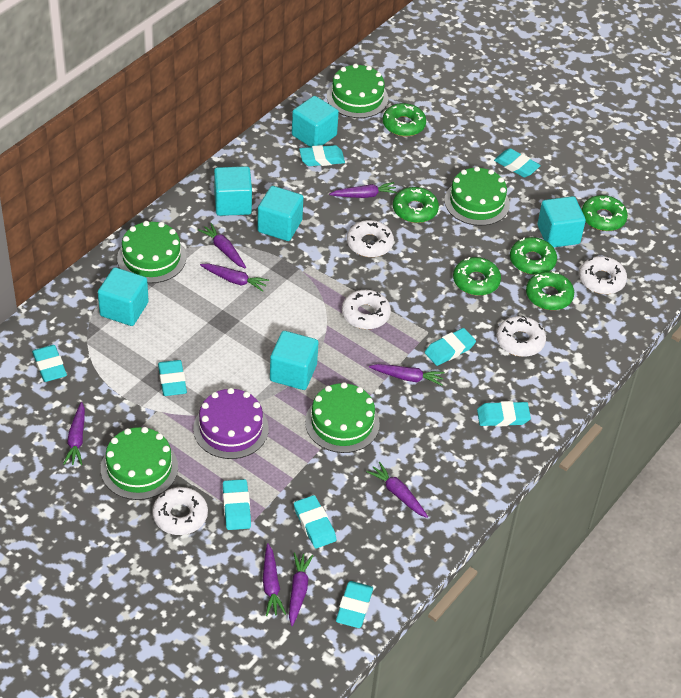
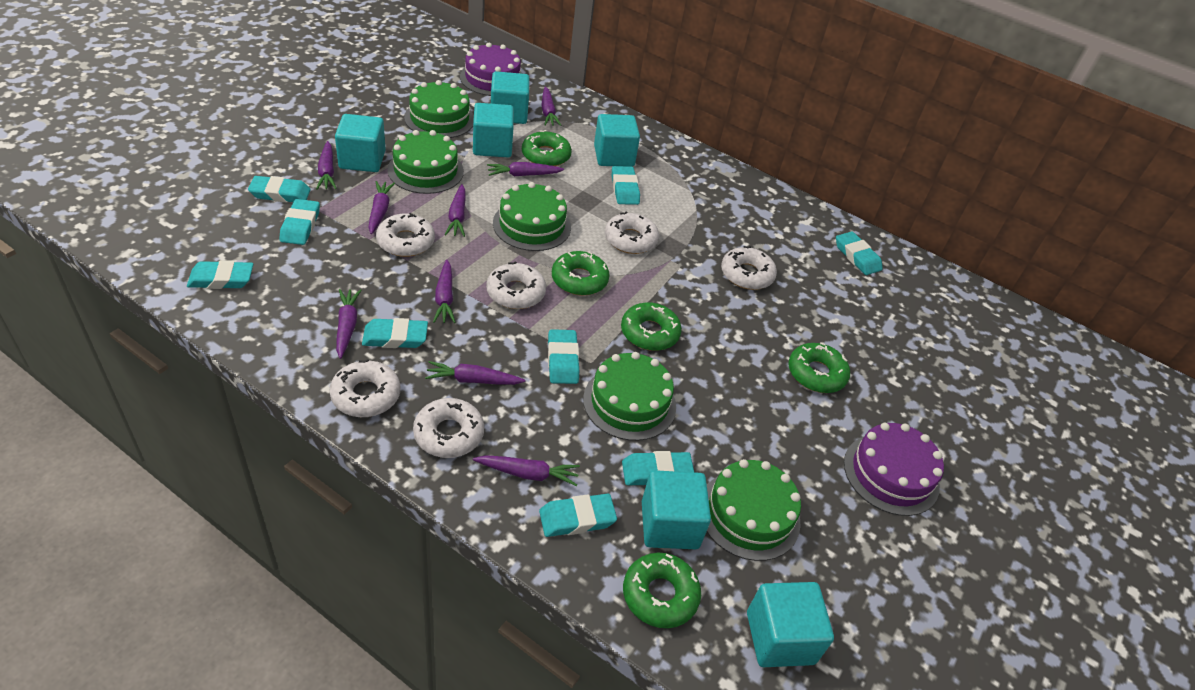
green donut: 6 -> 5
purple cake: 1 -> 2
purple carrot: 8 -> 9
white donut: 5 -> 6

